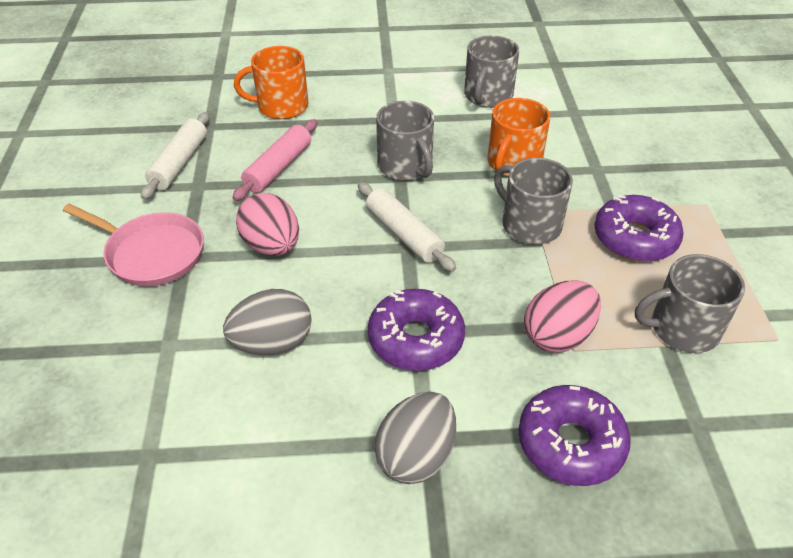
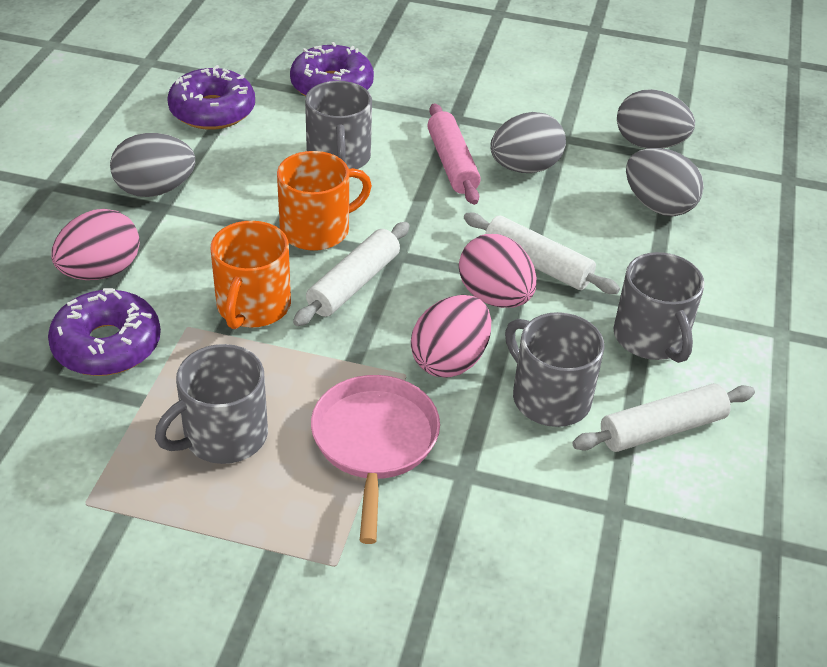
grey egg: 2 -> 4
pink egg: 2 -> 3
white rolling pin: 2 -> 3

